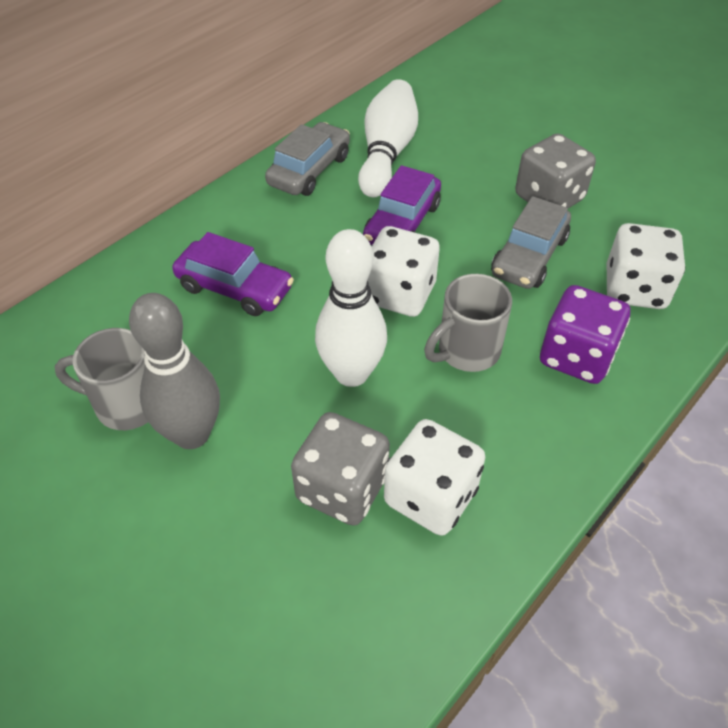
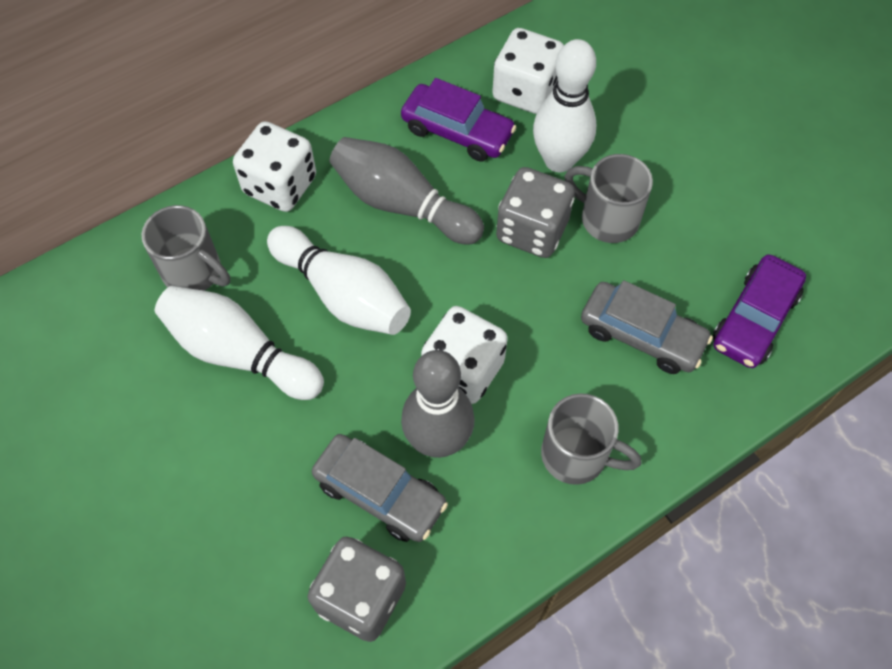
grey bowling pin: 1 -> 2
grey mug: 2 -> 3
purple dice: 1 -> 0
white bowling pin: 2 -> 3

